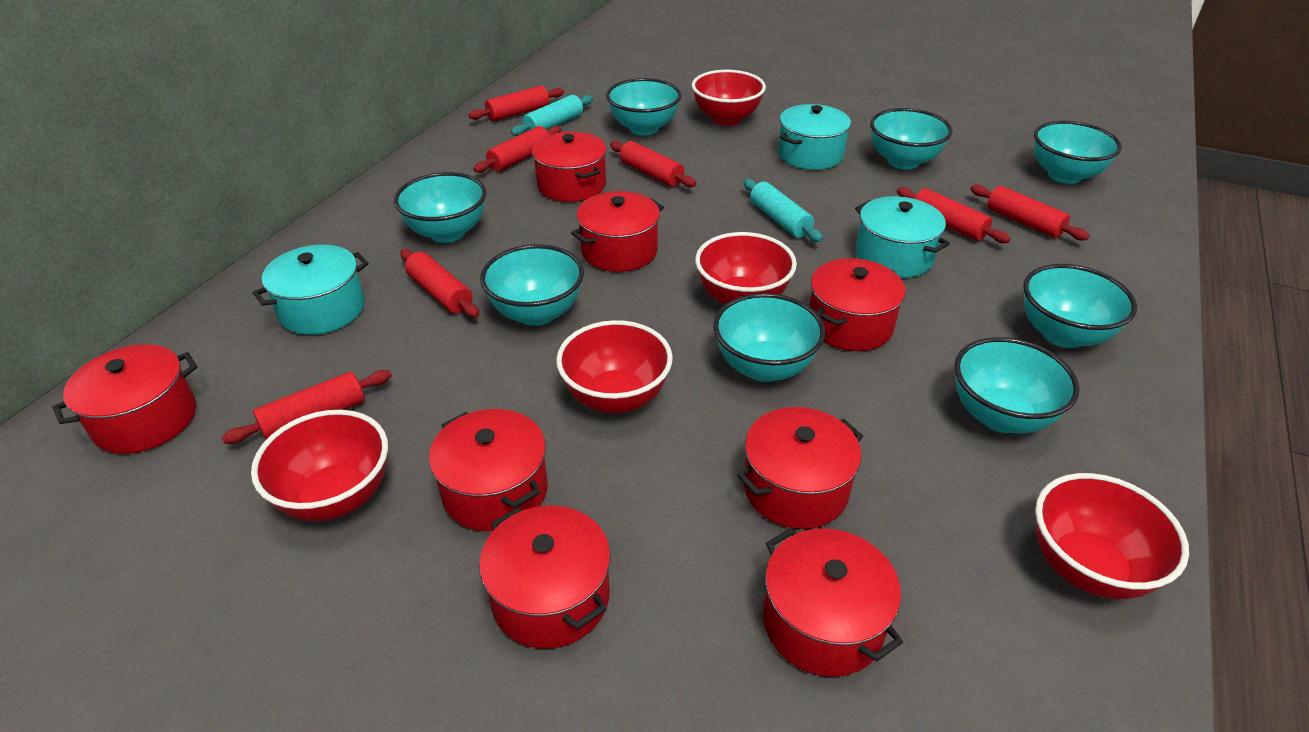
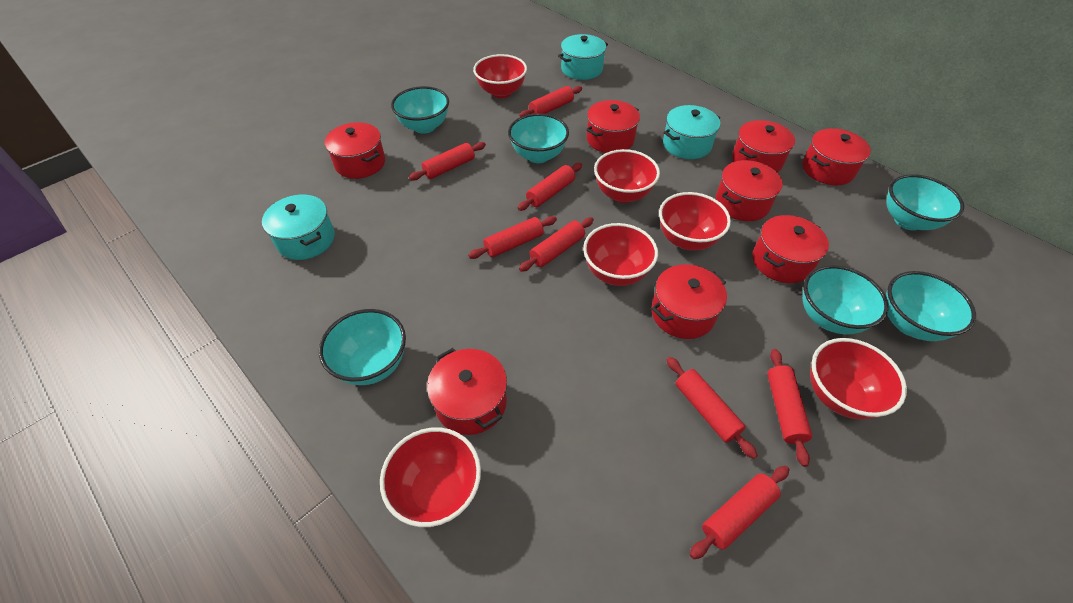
red bowl: 5 -> 6
red rolling pin: 7 -> 8
turquoise bowl: 8 -> 6
turquoise rolling pin: 2 -> 0

